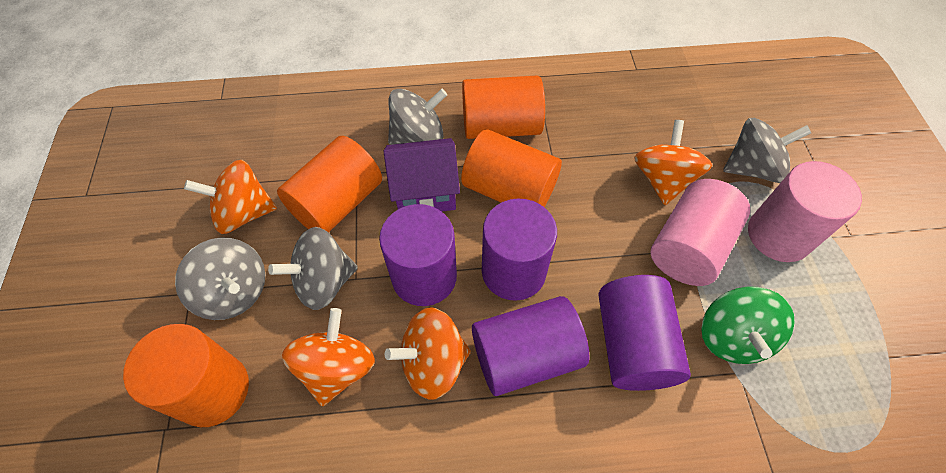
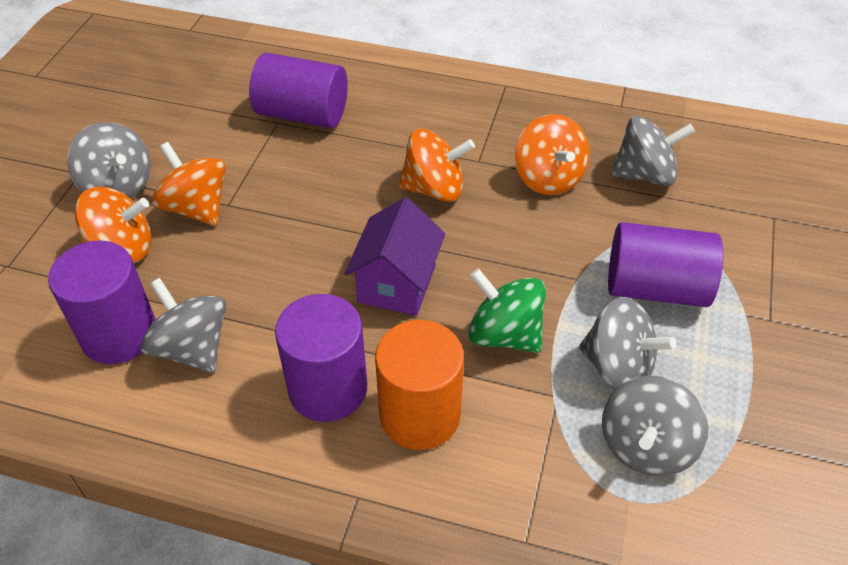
grey spinning top: 4 -> 5
orange cylinder: 4 -> 1
pink cylinder: 2 -> 0

